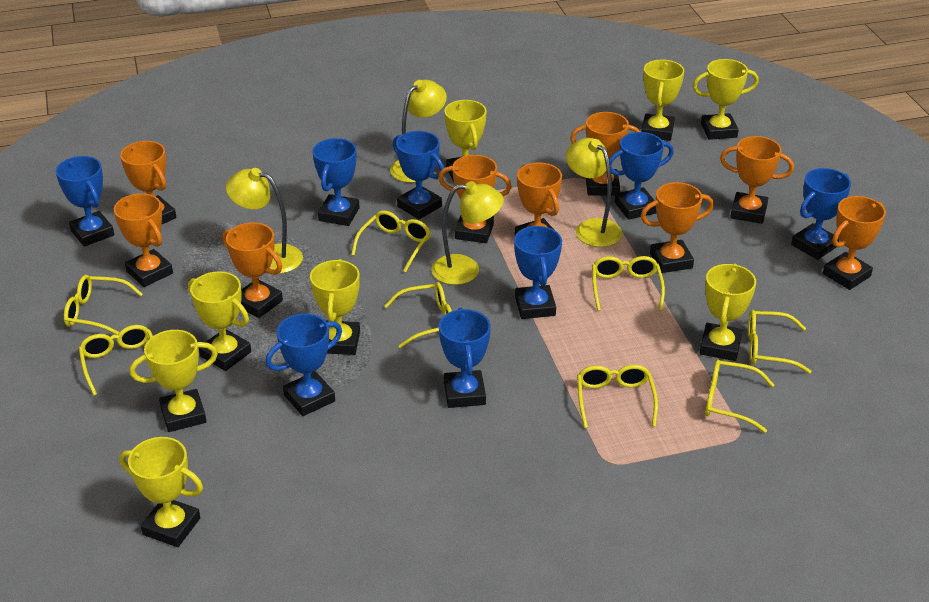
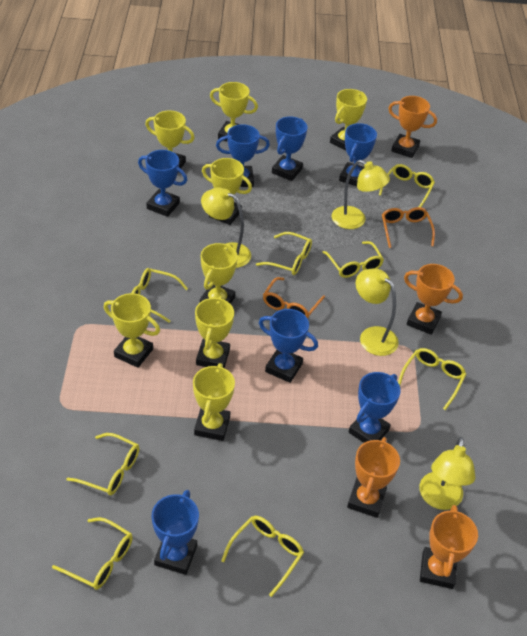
blue trophy: 8 -> 7
orange glasses: 0 -> 2
orange trophy: 9 -> 4

